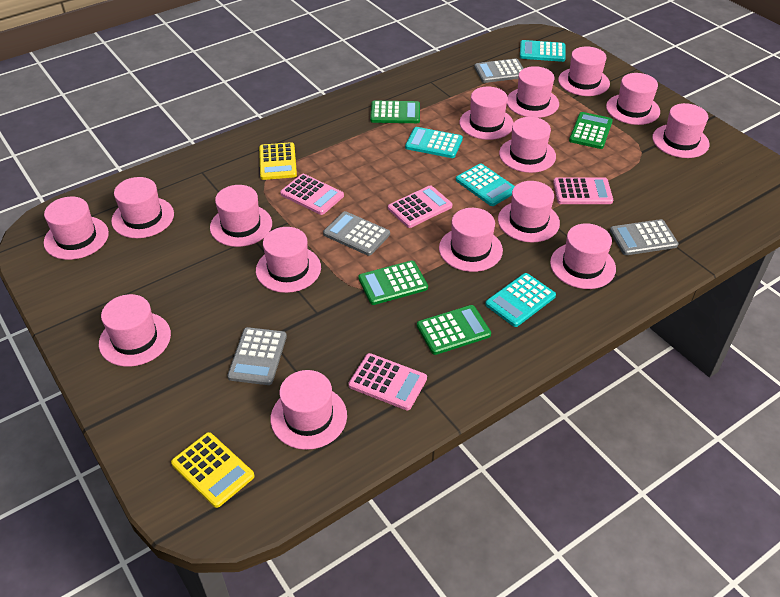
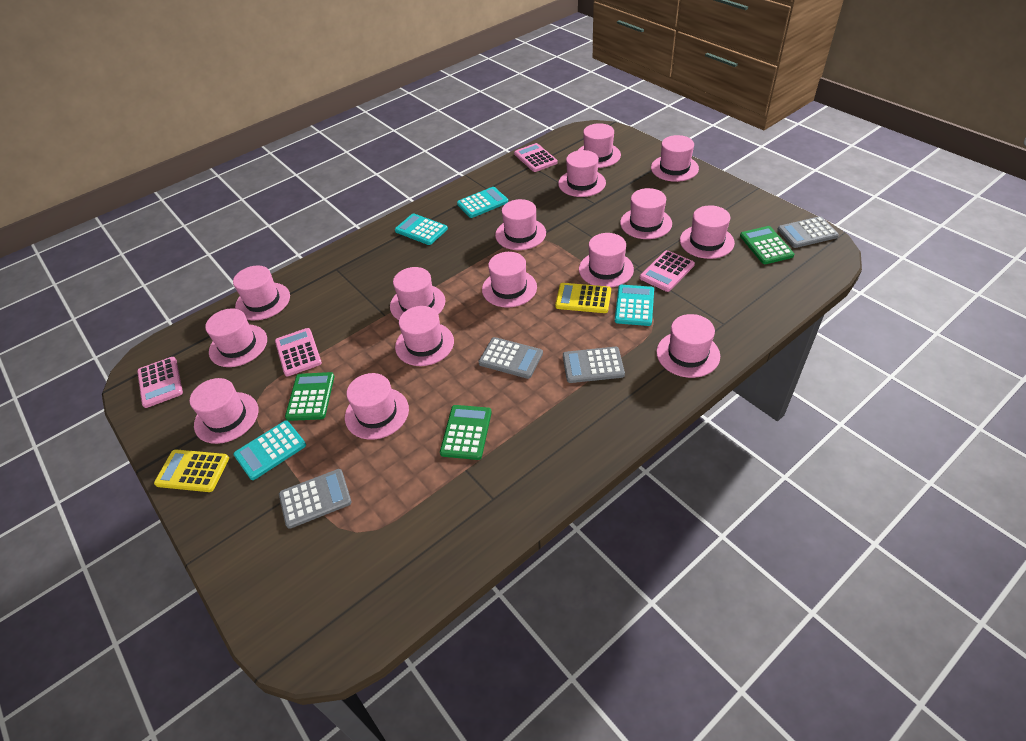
green calculator: 4 -> 3

